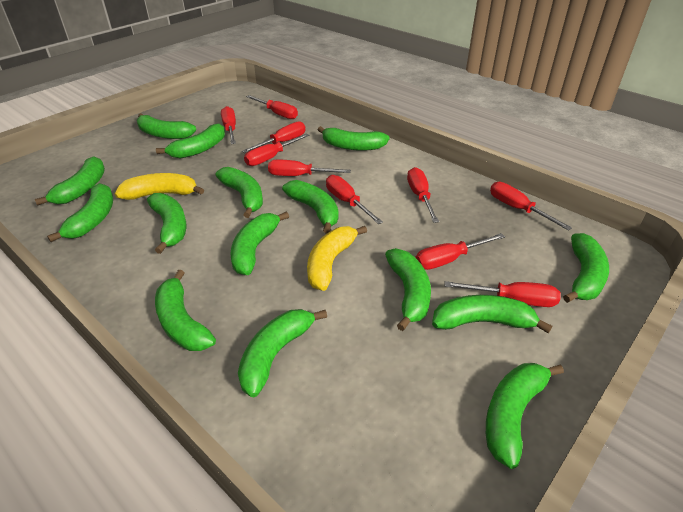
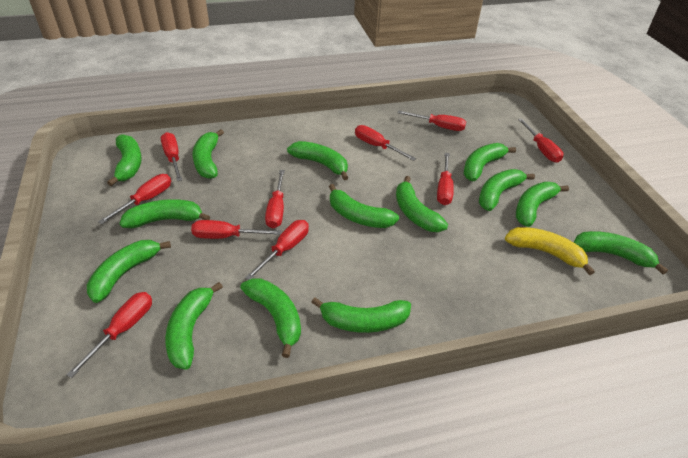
green banana: 15 -> 14
yellow banana: 2 -> 1

